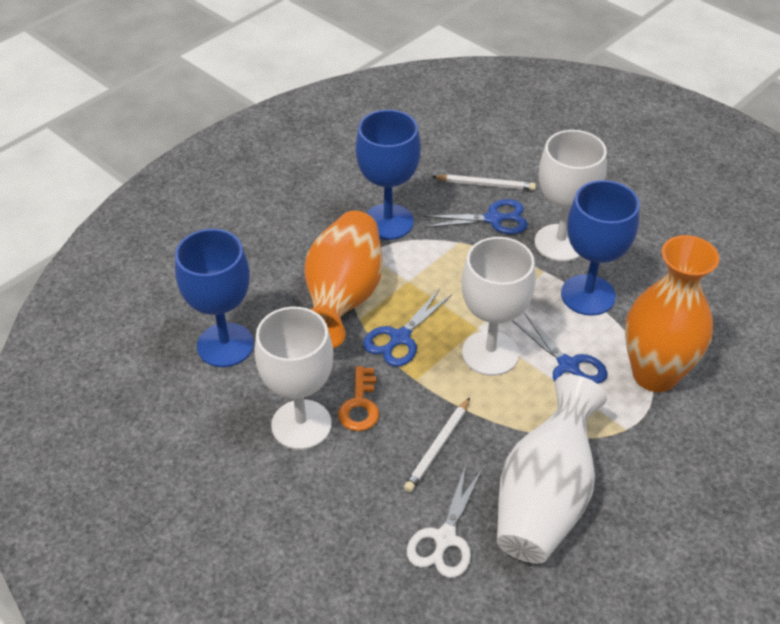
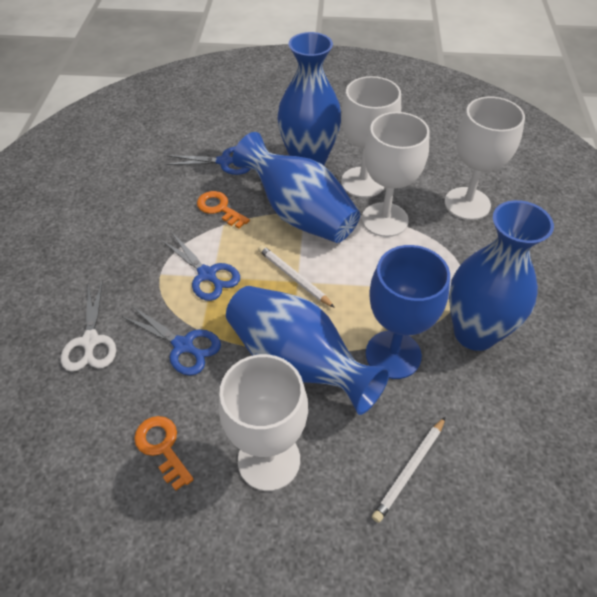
blue goblet: 3 -> 1
blue vase: 0 -> 4
orange key: 1 -> 2
orange vase: 2 -> 0
white goblet: 3 -> 4
white vase: 1 -> 0

